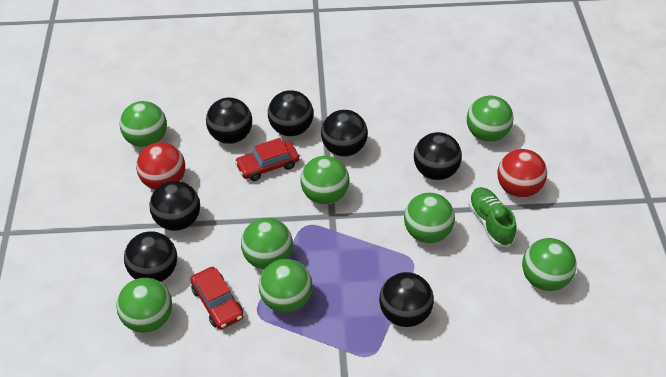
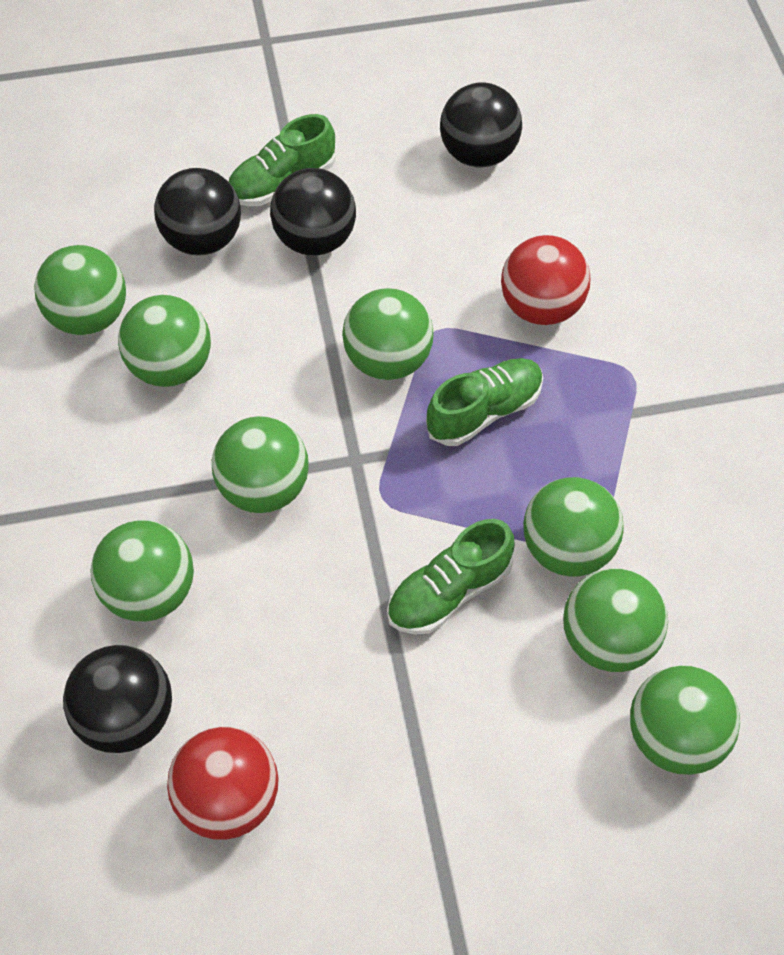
black ball: 7 -> 4
green shoe: 1 -> 3
red car: 2 -> 0

